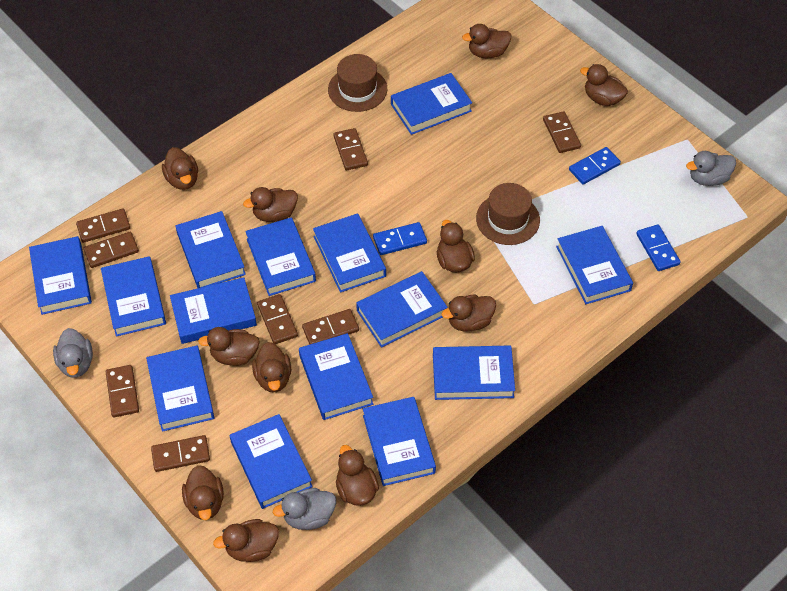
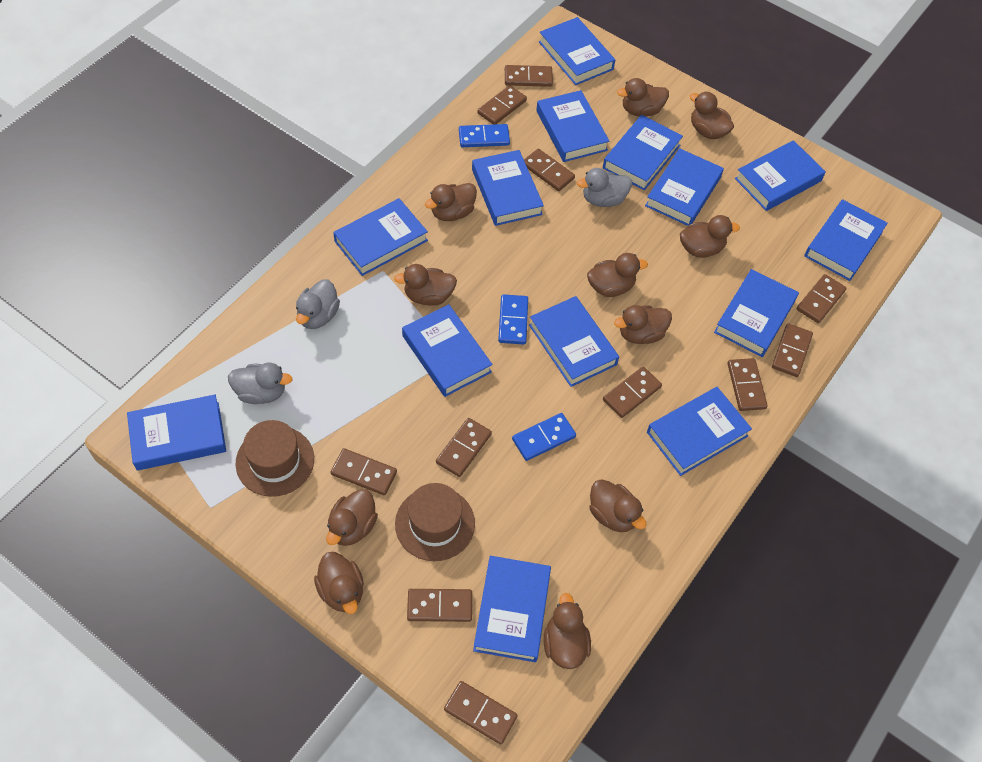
brown domino: 8 -> 11

